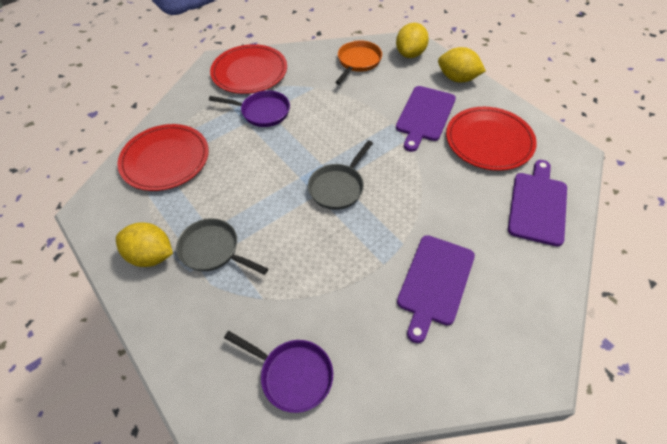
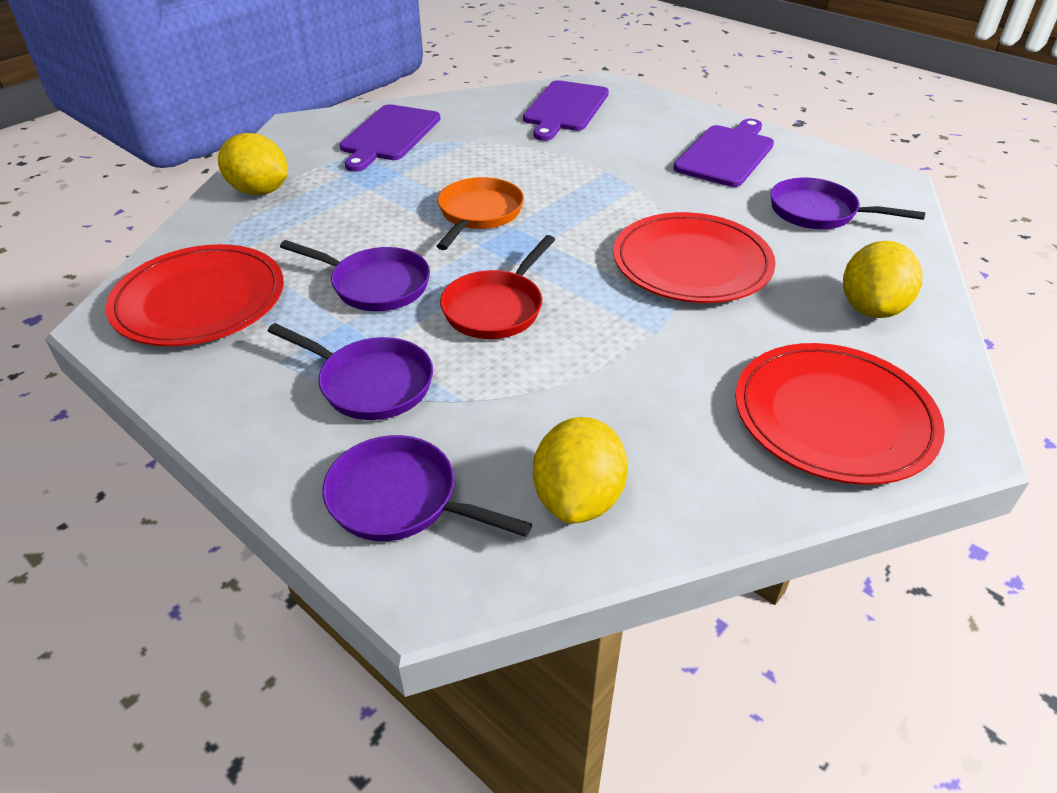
grey pan: 2 -> 0
purple pan: 2 -> 4
red pan: 0 -> 1

